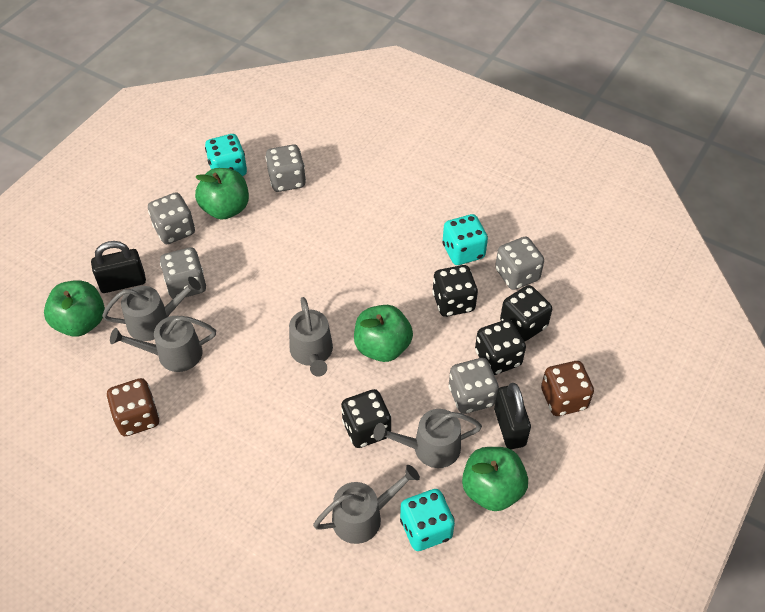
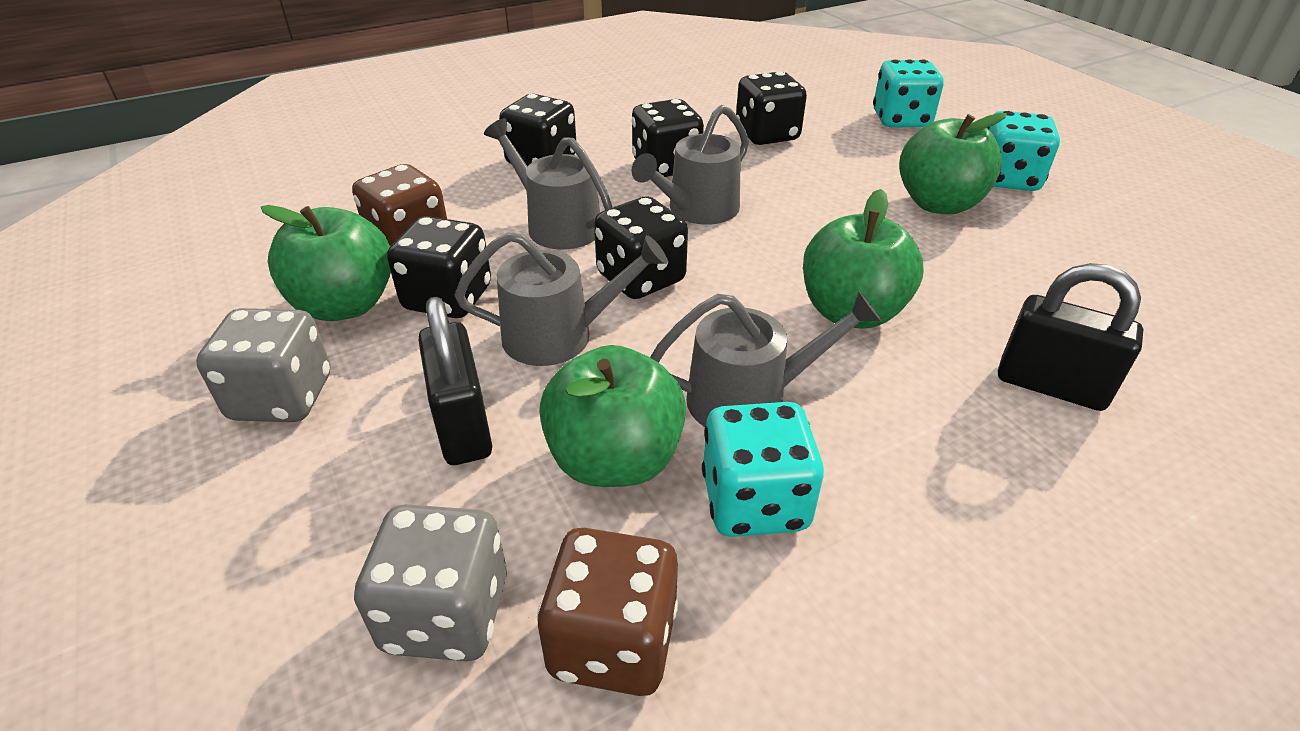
black dice: 4 -> 5
grey dice: 5 -> 2
grey watering can: 5 -> 4

